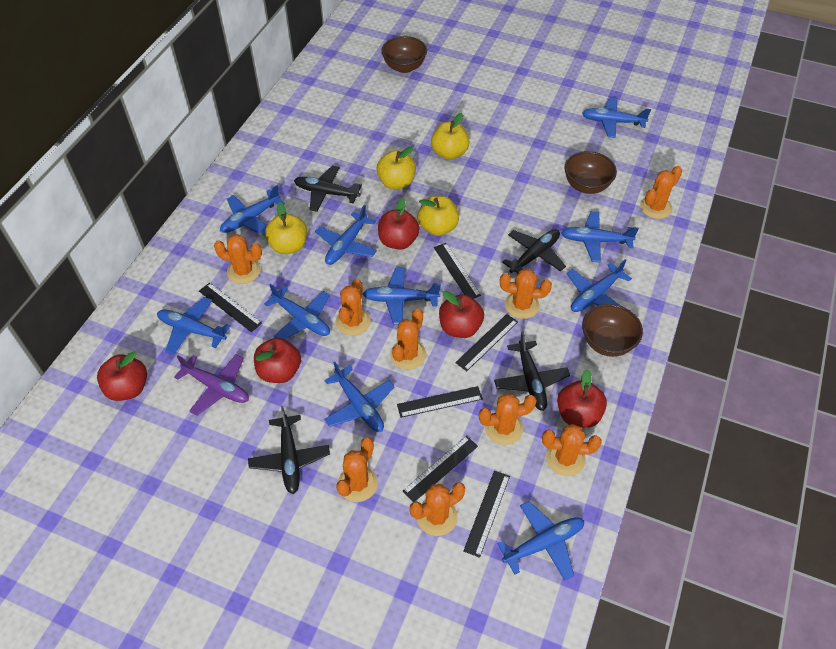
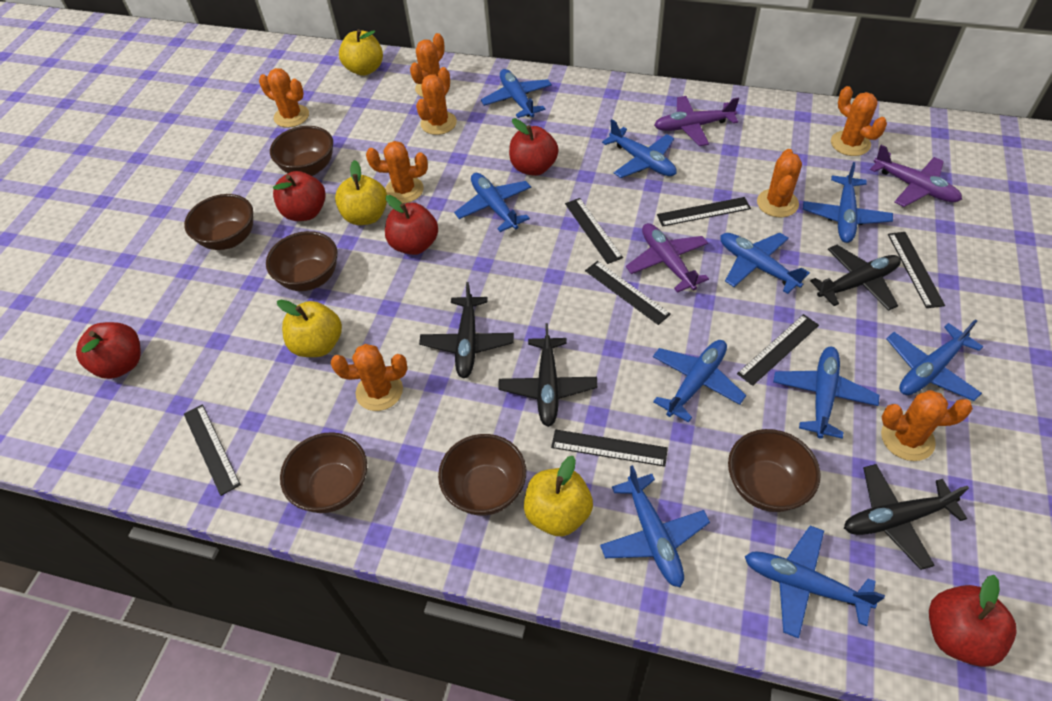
black ruler: 6 -> 7
brown bowl: 3 -> 6
orange cactus: 9 -> 8
purple plane: 1 -> 3

